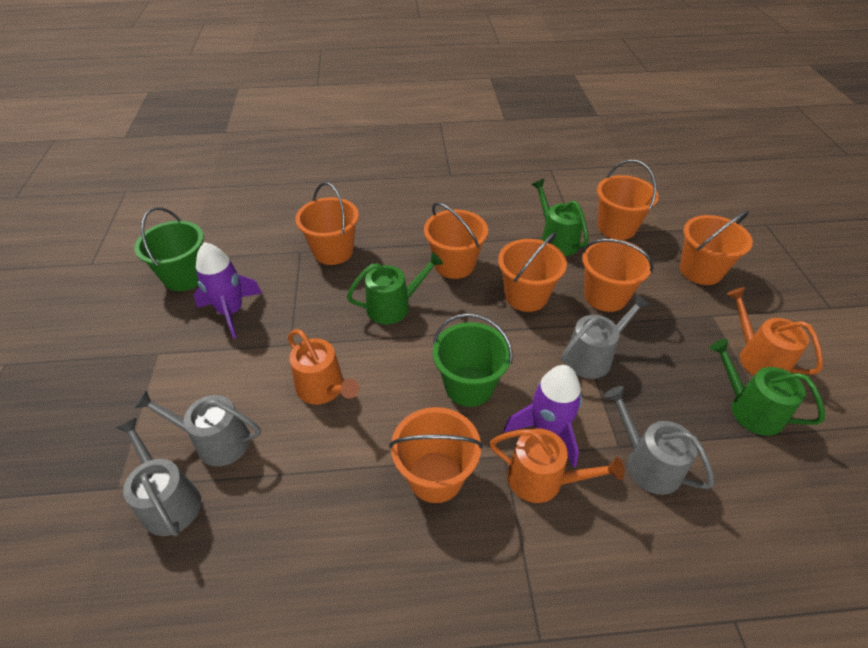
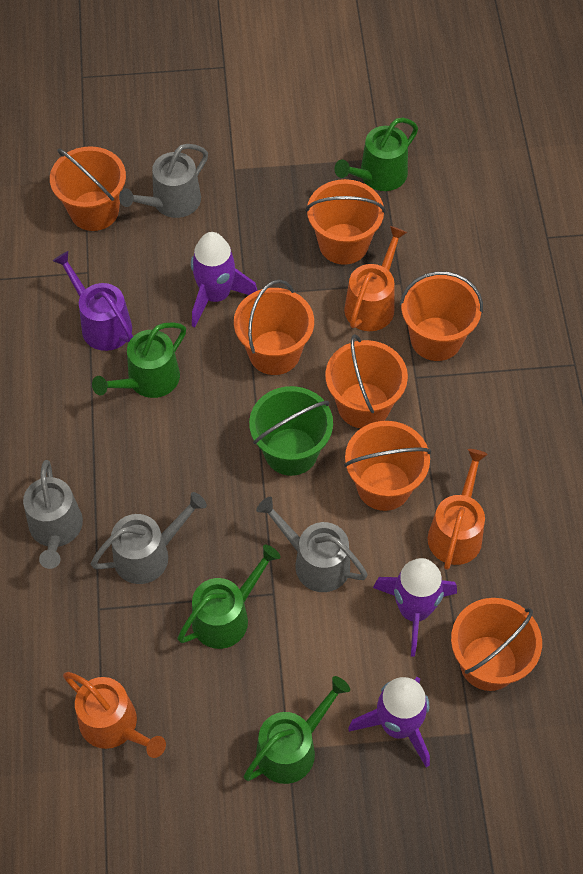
green bucket: 2 -> 1
green watering can: 3 -> 4
purple rocket: 2 -> 3
purple watering can: 0 -> 1

